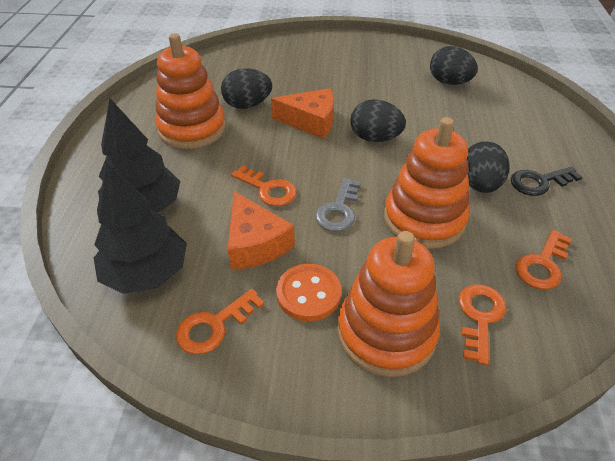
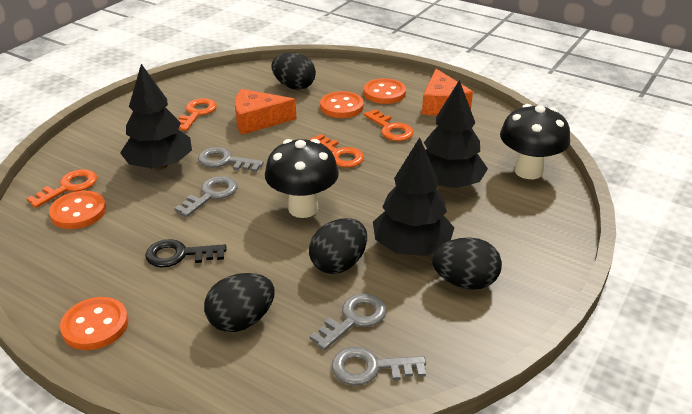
black mushroom: 0 -> 2
black tree: 2 -> 3
grey key: 1 -> 4
orange button: 1 -> 4
orange stacking toy: 3 -> 0

